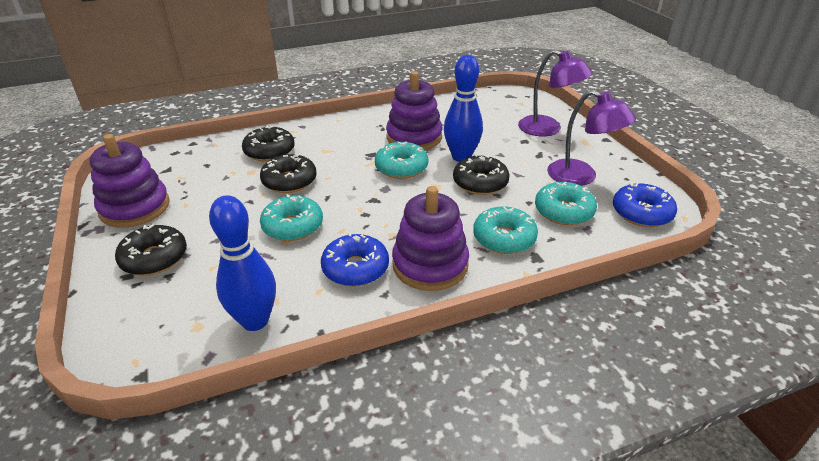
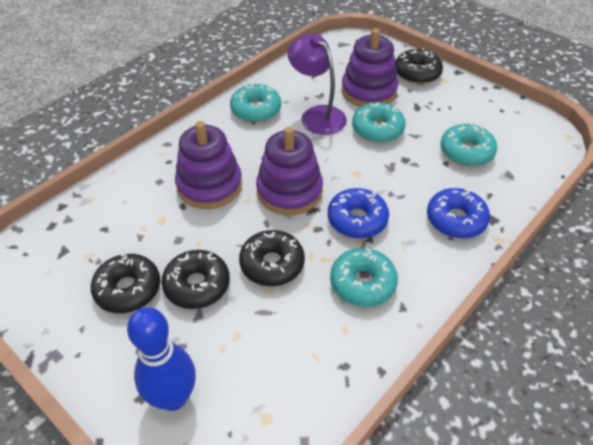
blue bowling pin: 2 -> 1
purple lamp: 2 -> 1

